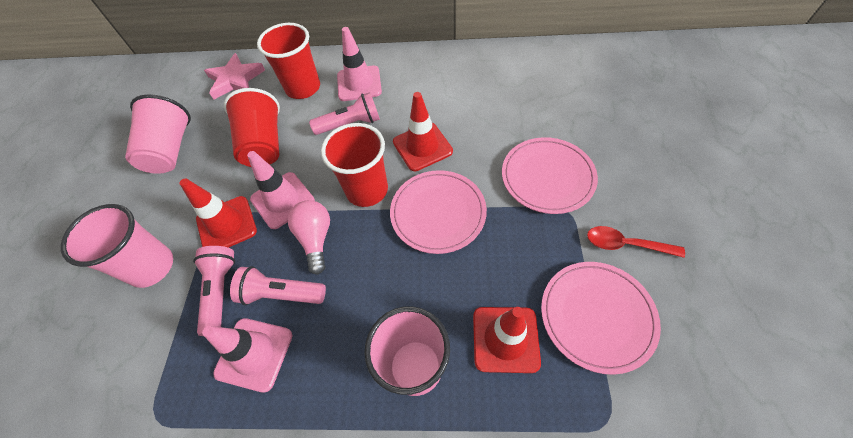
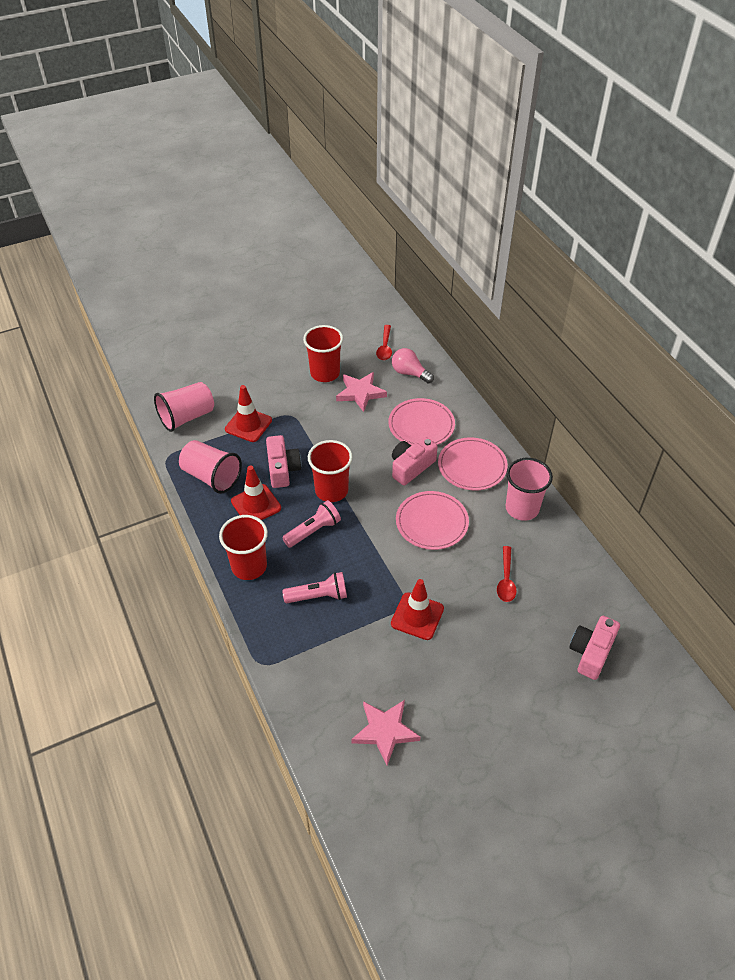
pink camera: 0 -> 3
pink flashlight: 3 -> 2
pink star: 1 -> 2
pink traffic cone: 3 -> 0
red spoon: 1 -> 2

